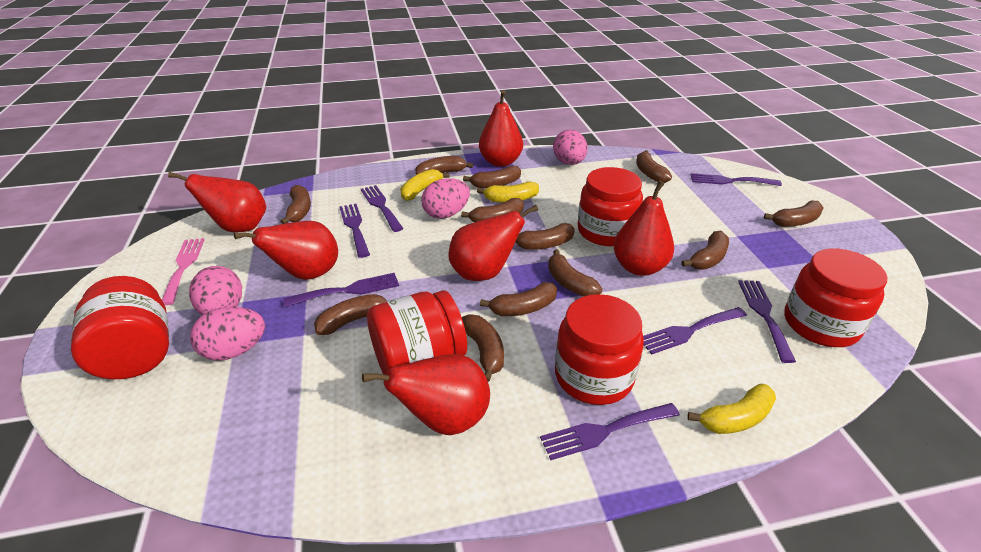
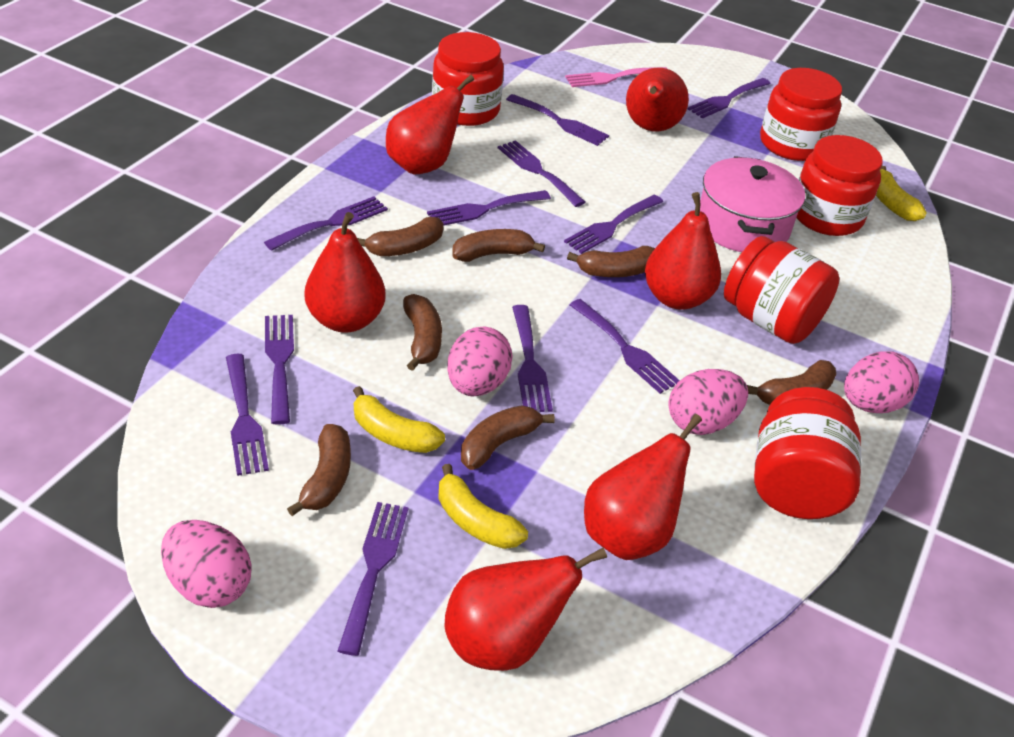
brown banana: 12 -> 7
pink pot: 0 -> 1
purple fork: 7 -> 11

